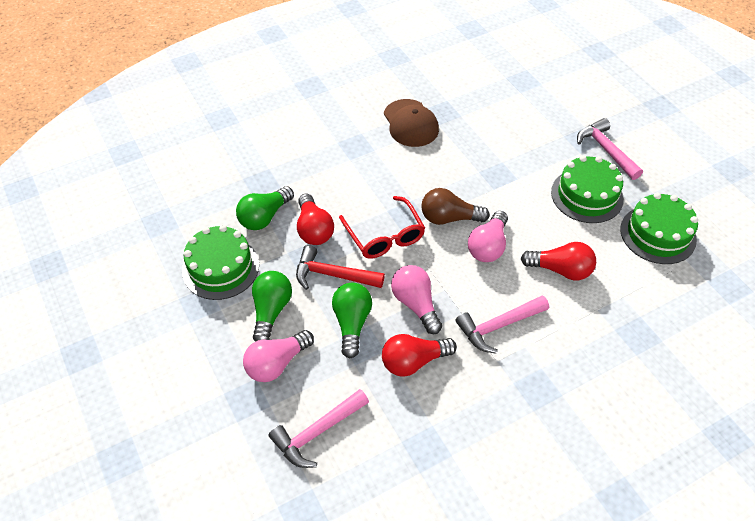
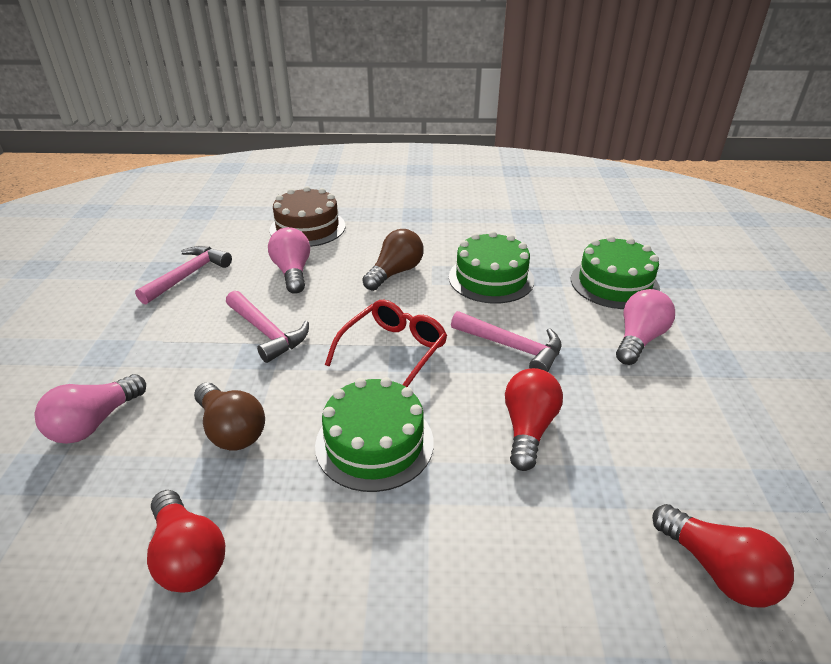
brown cake: 0 -> 1
brown cap: 1 -> 0
brown light bulb: 1 -> 2
green light bulb: 3 -> 0
red hammer: 1 -> 0

